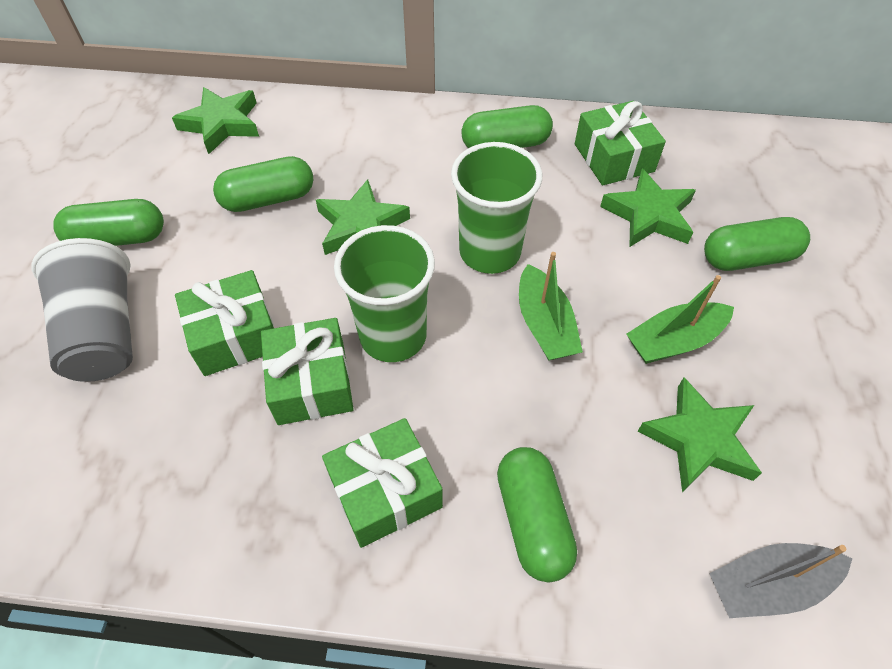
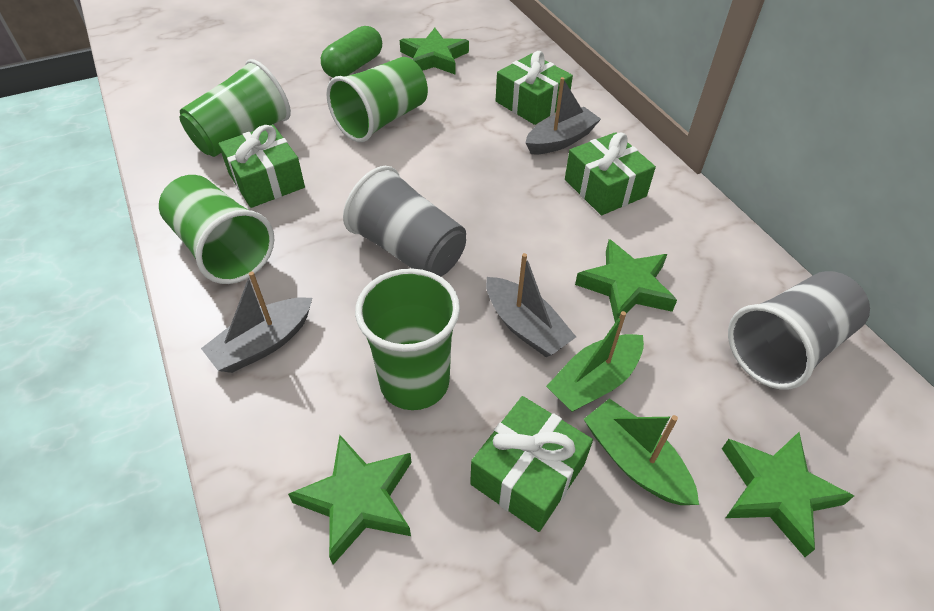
green capsule: 5 -> 1
green cup: 2 -> 4
grey boat: 1 -> 3
grey cup: 1 -> 2

